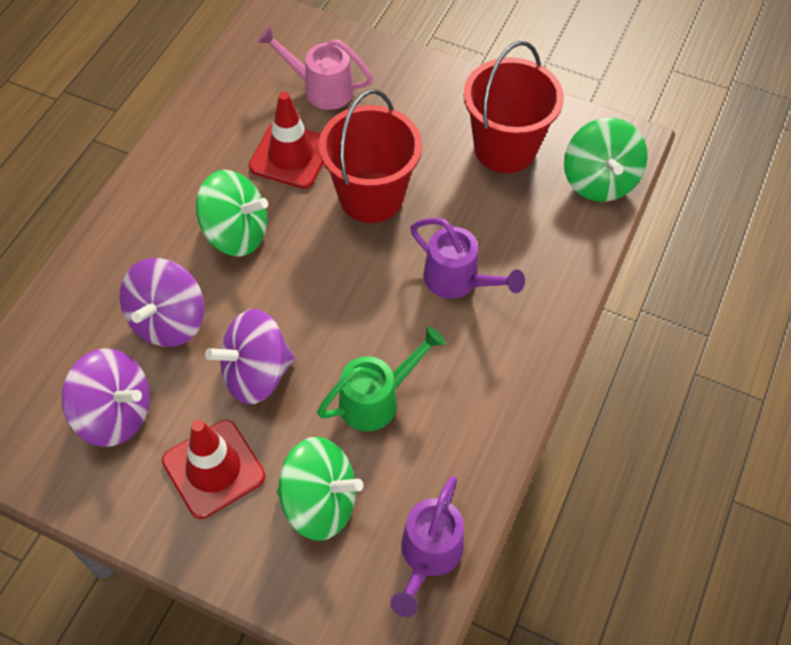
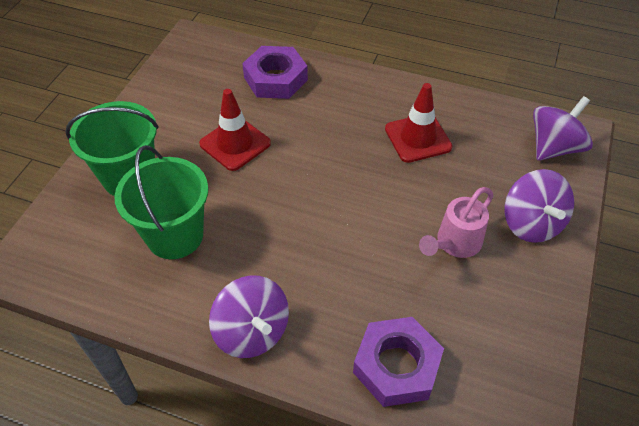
green bucket: 0 -> 2
green spinning top: 3 -> 0
green watering can: 1 -> 0
purple nut: 0 -> 2
purple watering can: 2 -> 0
red bucket: 2 -> 0

